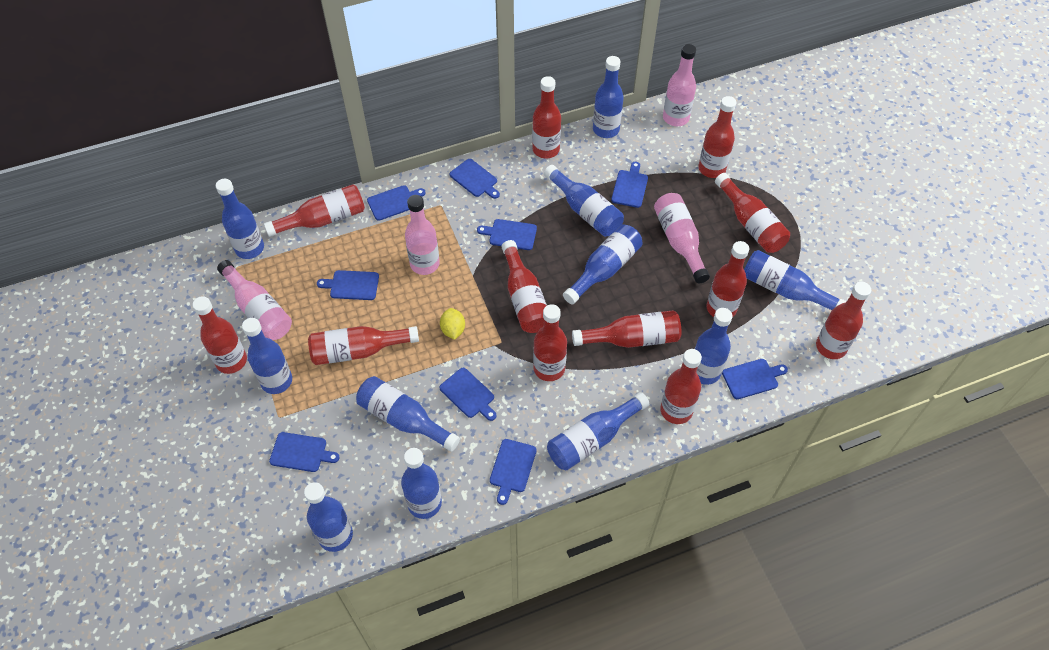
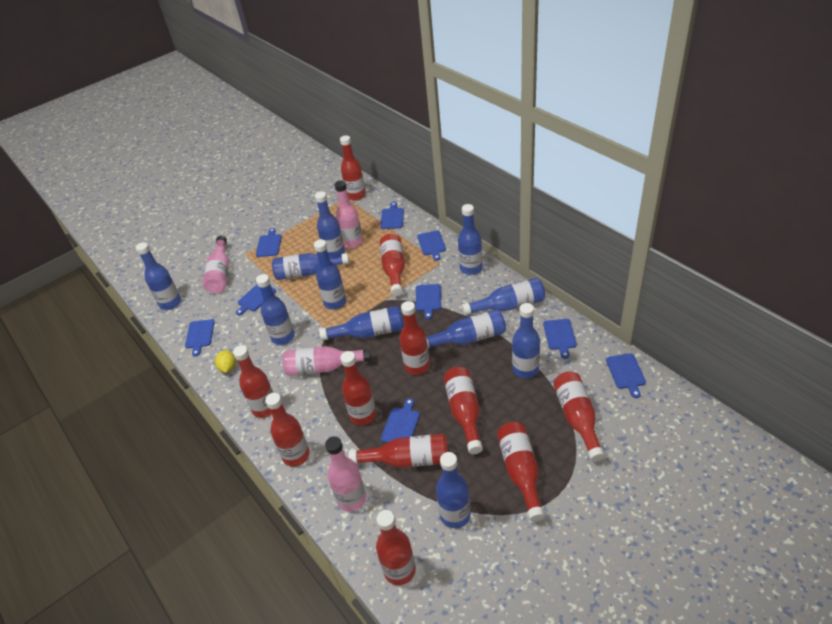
red bottle: 12 -> 11

